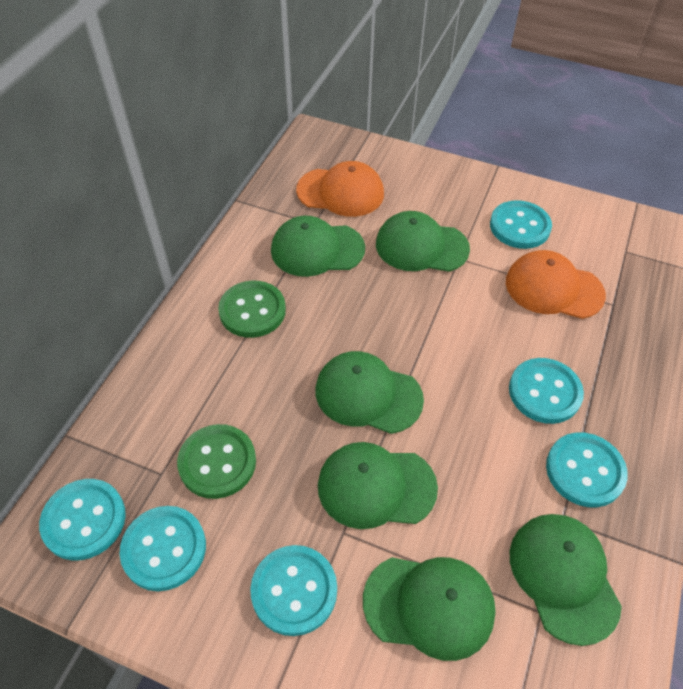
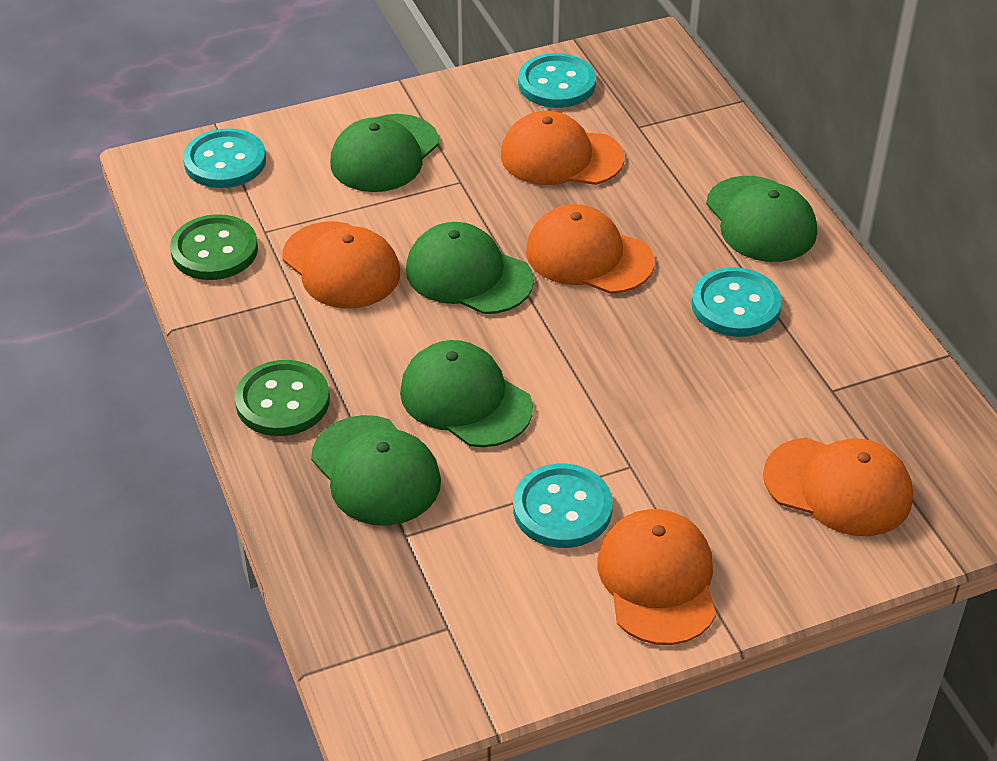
green cap: 6 -> 5
orange cap: 2 -> 5
turquoise button: 6 -> 4

